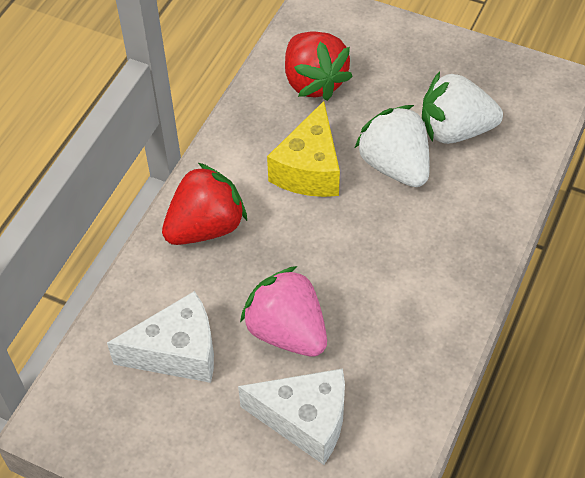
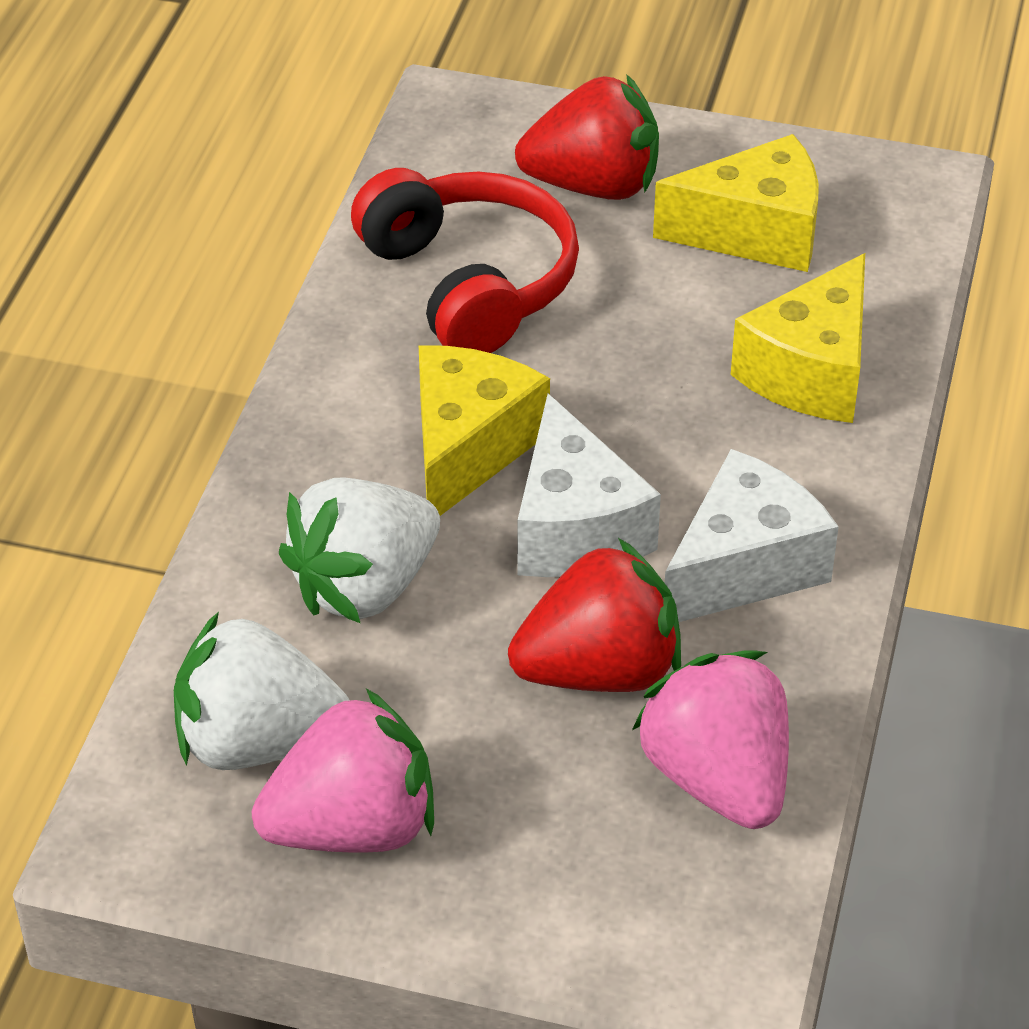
pink strawberry: 1 -> 2
red headphones: 0 -> 1
yellow cheese: 1 -> 3

